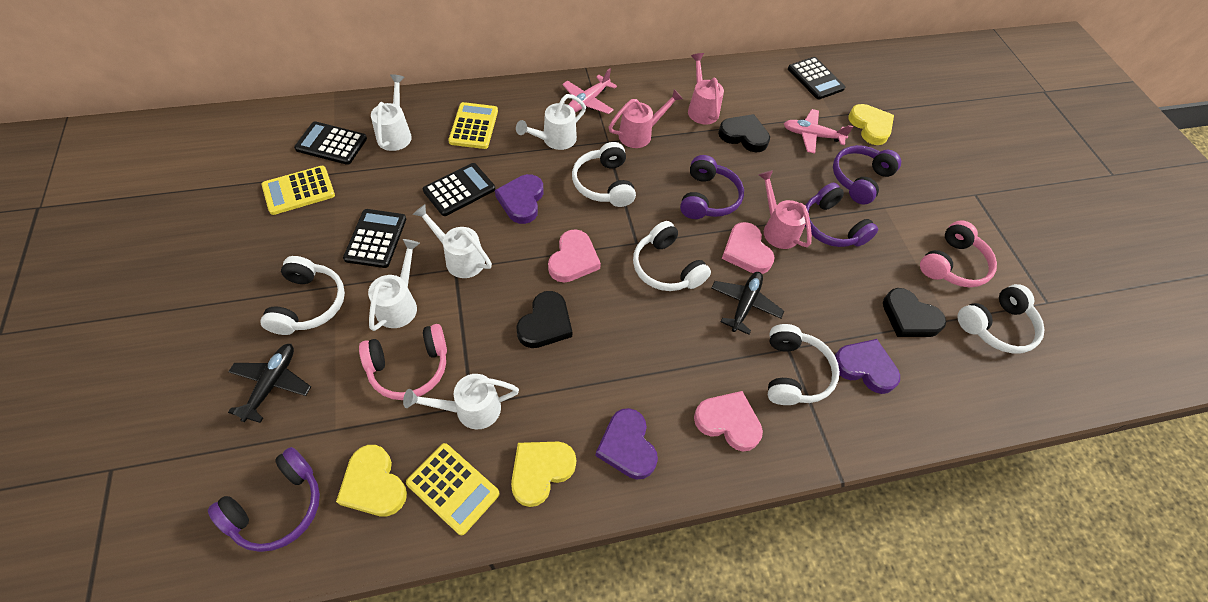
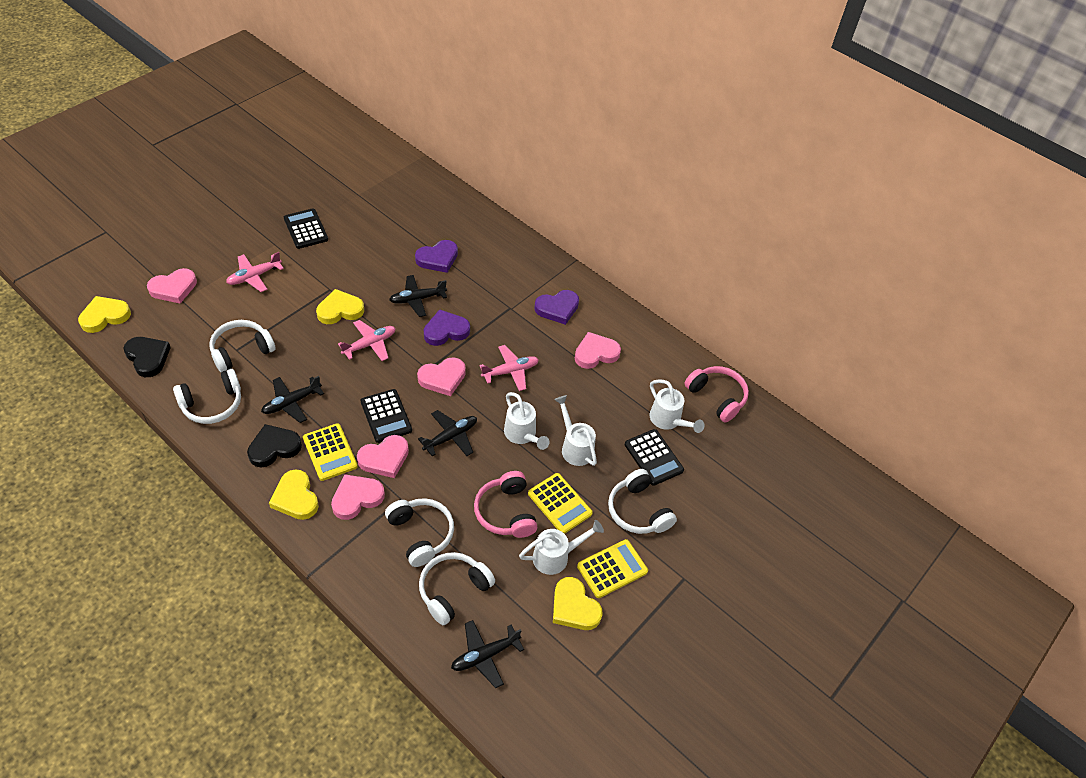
black calculator: 4 -> 3
black heart: 3 -> 2
black plane: 2 -> 4
pink heart: 3 -> 5
pink plane: 2 -> 3
pink watering can: 3 -> 0
purple headphones: 4 -> 0
white watering can: 5 -> 4
yellow heart: 3 -> 4

